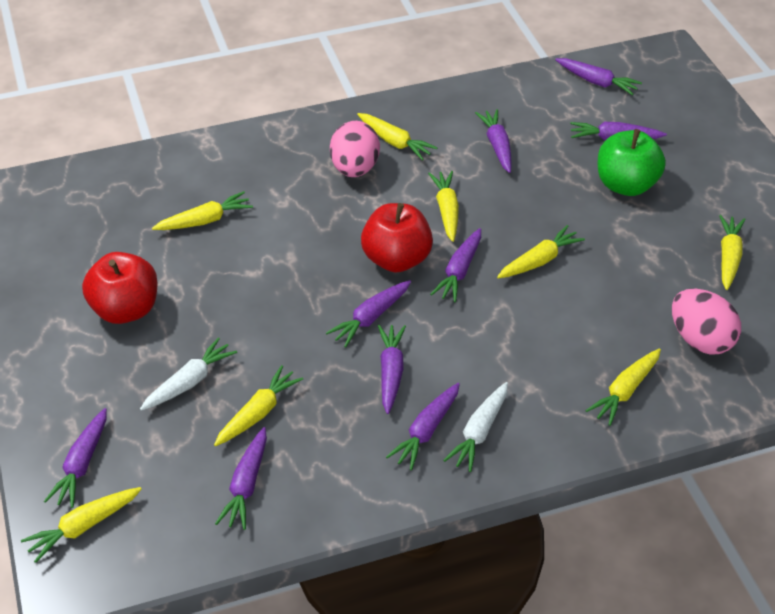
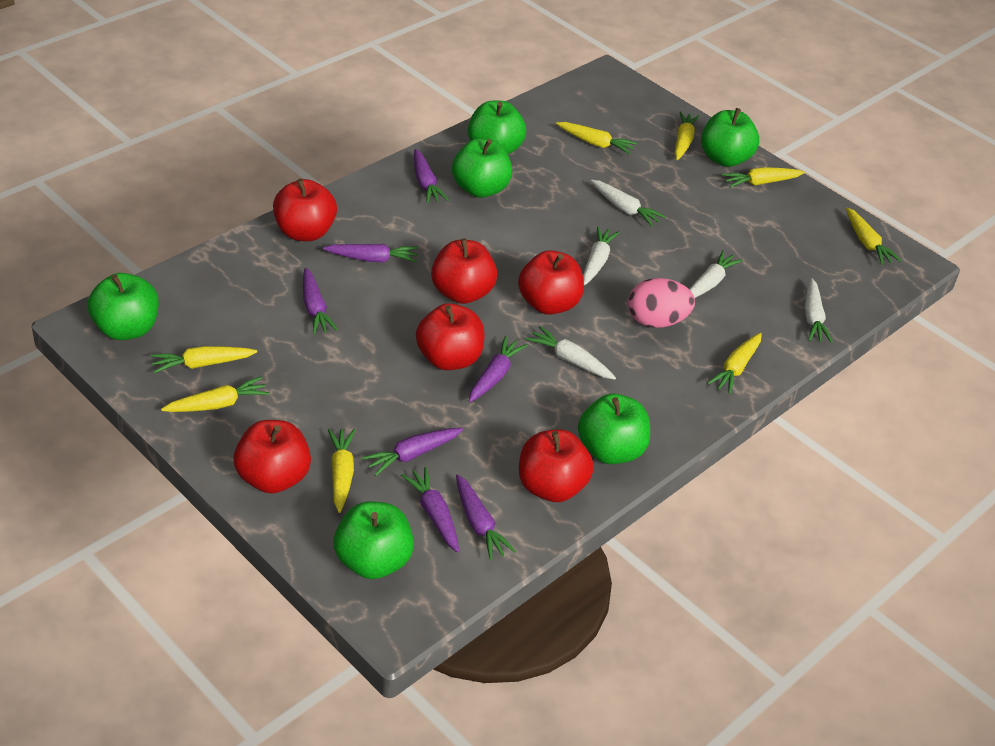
green apple: 1 -> 6
pink egg: 2 -> 1
purple carrot: 9 -> 7
red apple: 2 -> 6
white carrot: 2 -> 5

